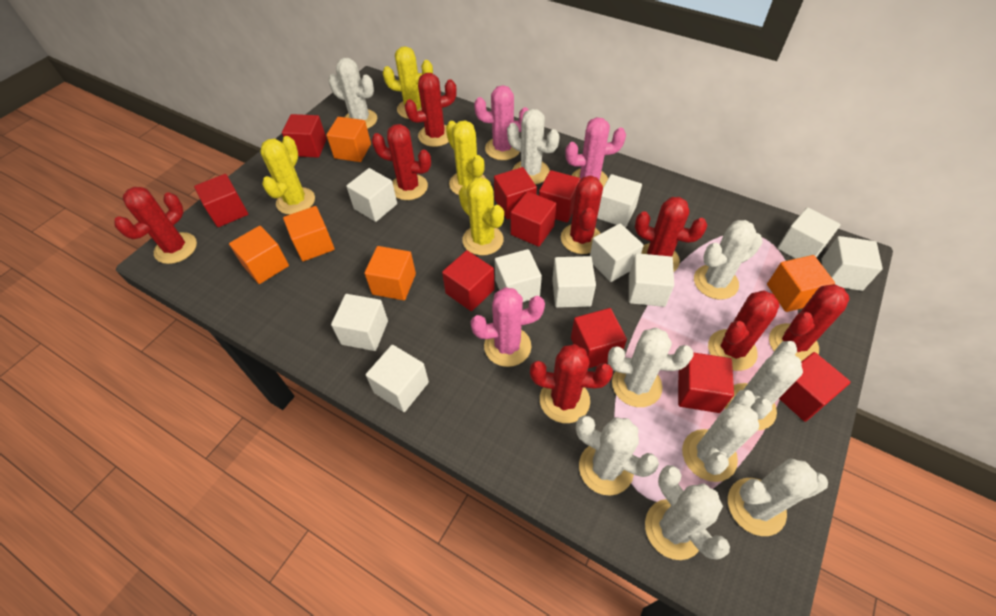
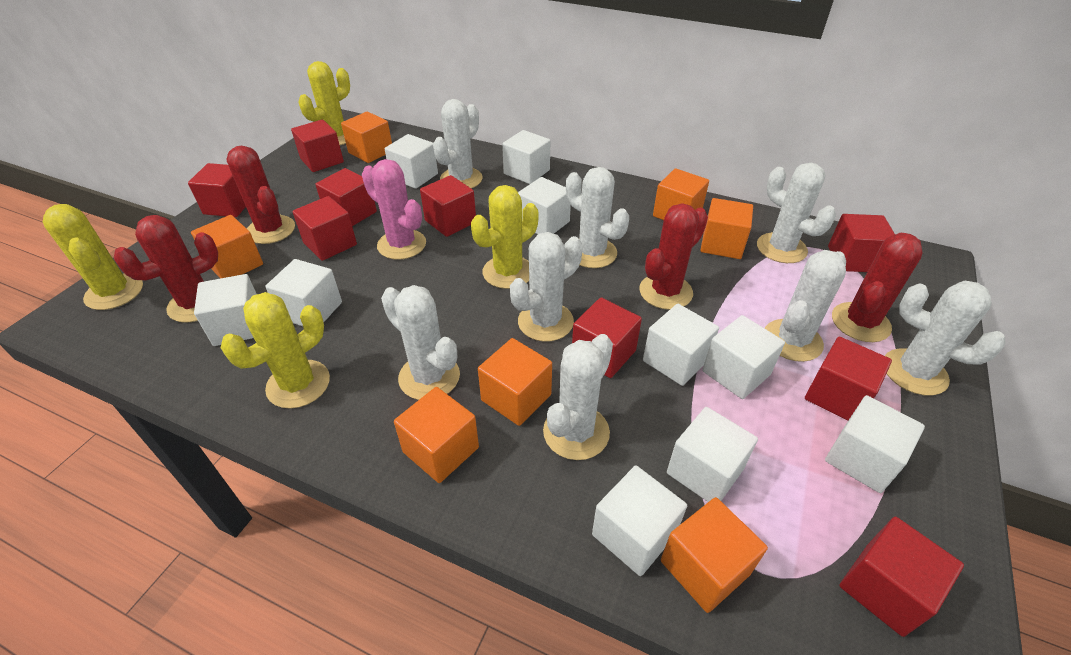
orange cube: 5 -> 7
pink cactus: 3 -> 1
red cactus: 8 -> 4
white cactus: 9 -> 8

